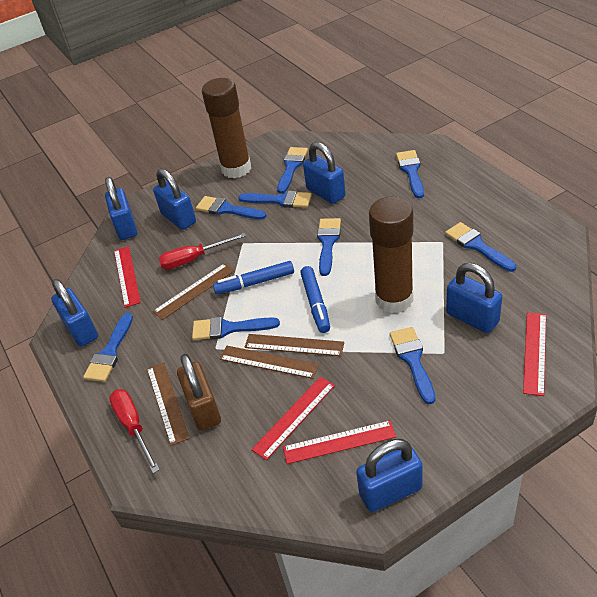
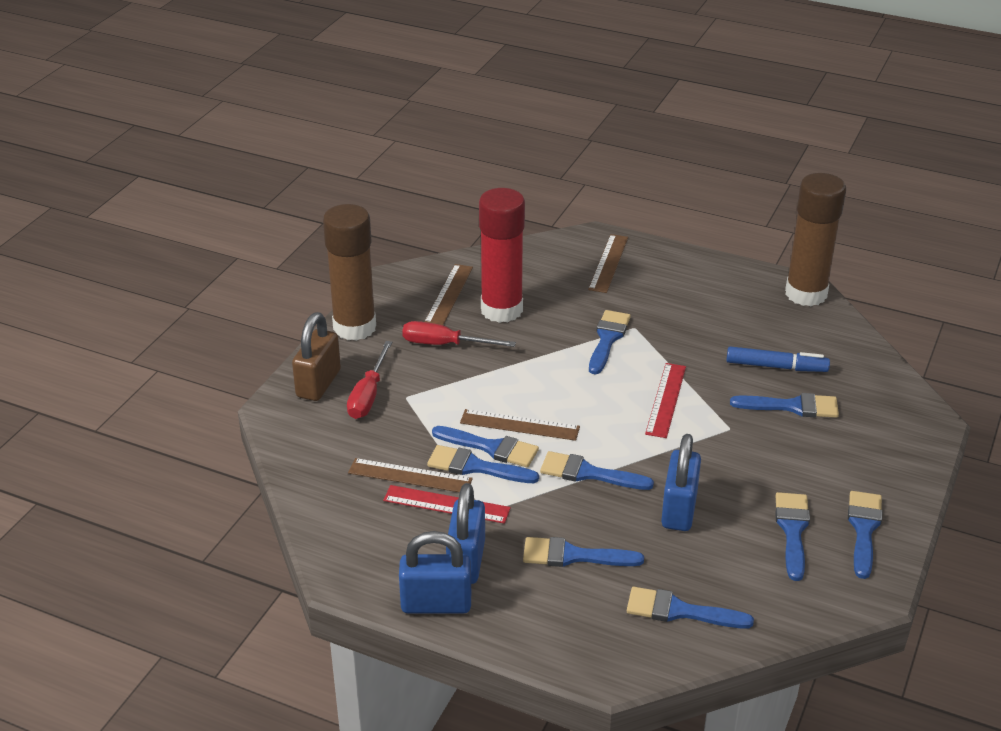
blue marker: 2 -> 1
blue padlock: 6 -> 3
red glue stick: 0 -> 1
red ruler: 4 -> 2

